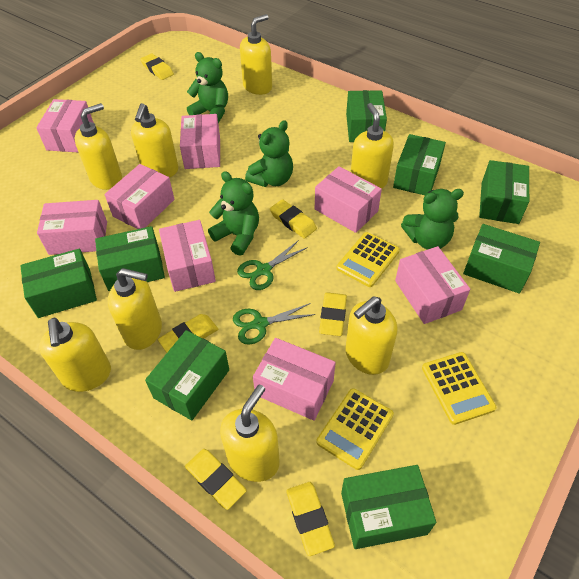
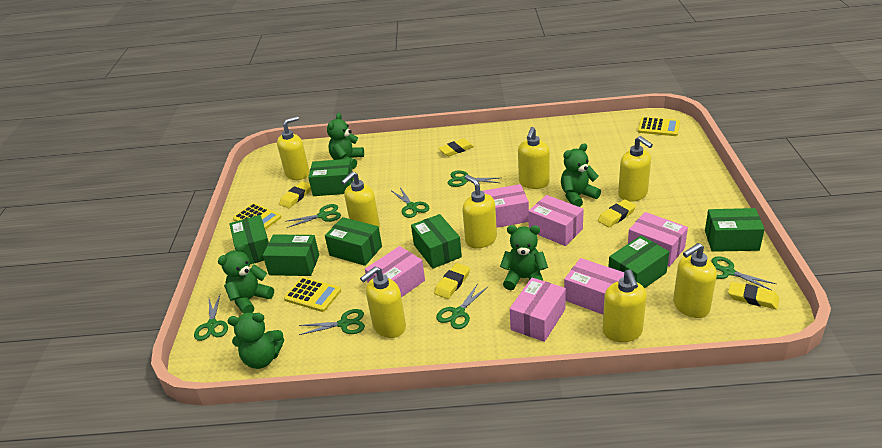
green box: 8 -> 7
green scissors: 2 -> 7
green teddy bear: 4 -> 5
pink box: 8 -> 6
yellow eraser: 6 -> 5

